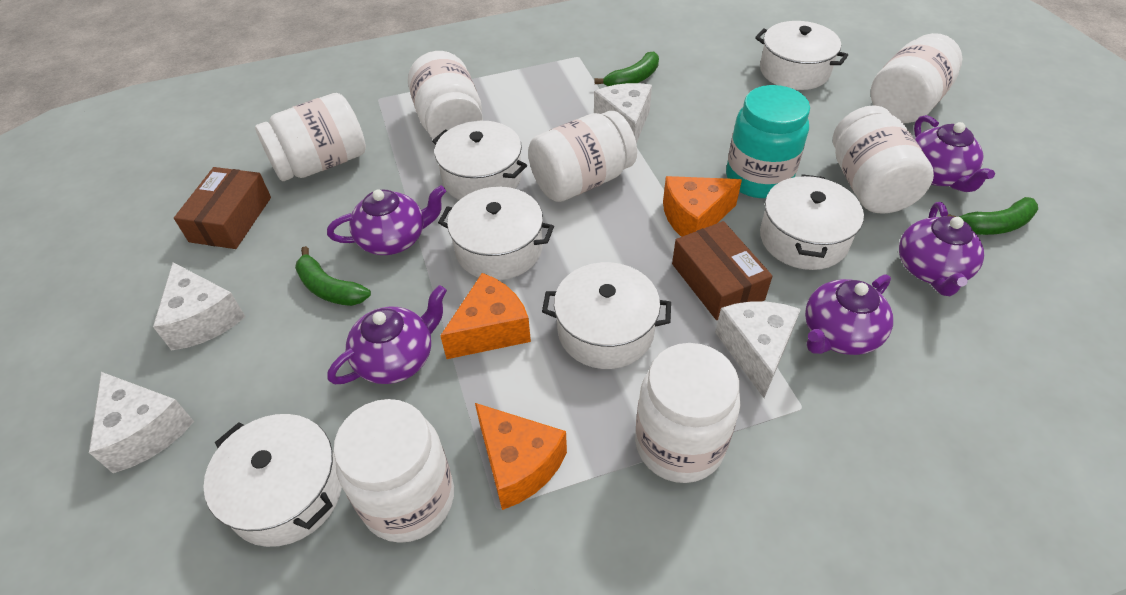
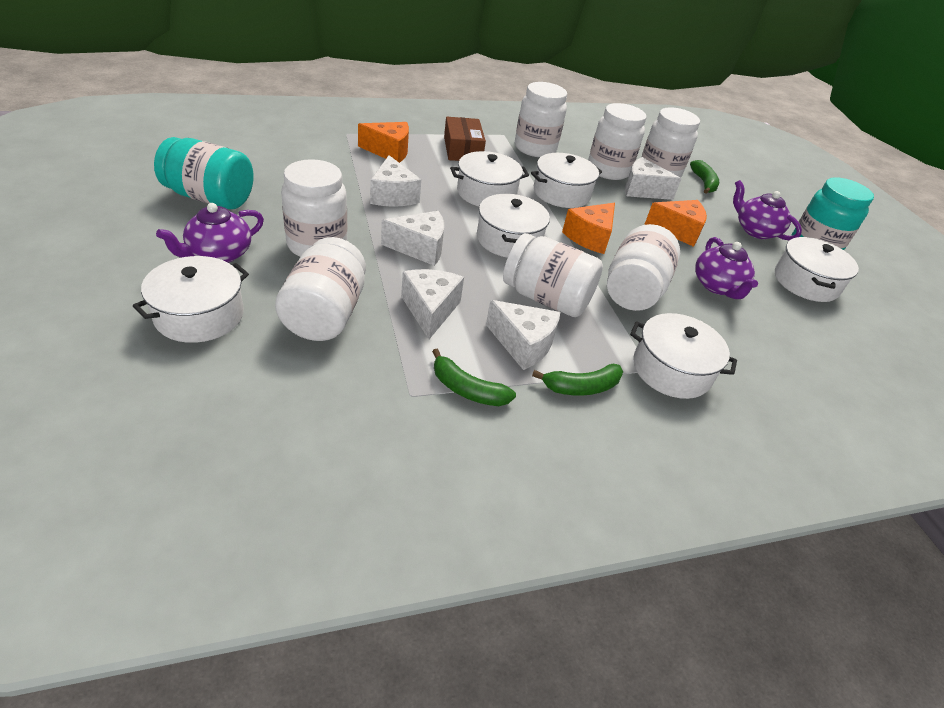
brown box: 2 -> 1
purple teapot: 5 -> 3
turquoise jar: 1 -> 2
white cheese: 4 -> 5

